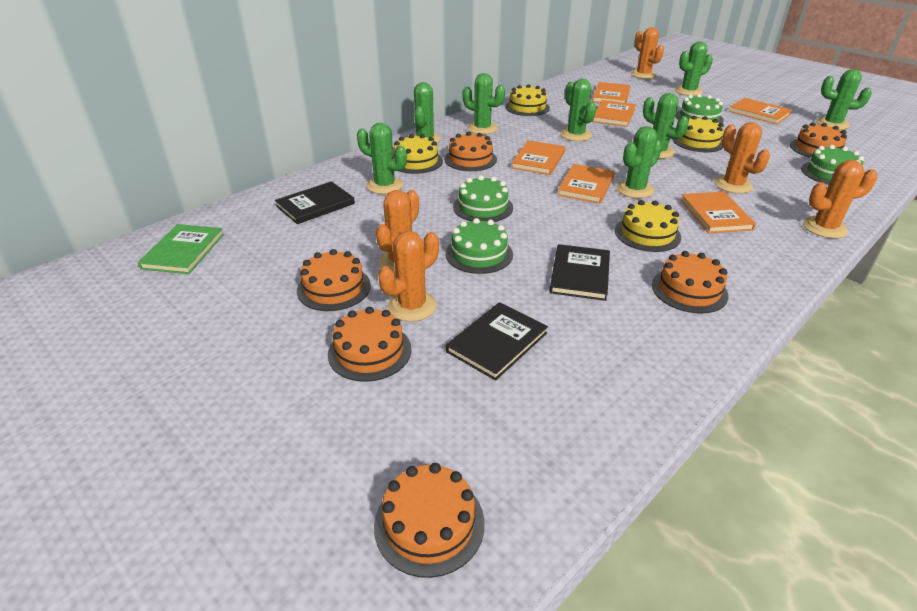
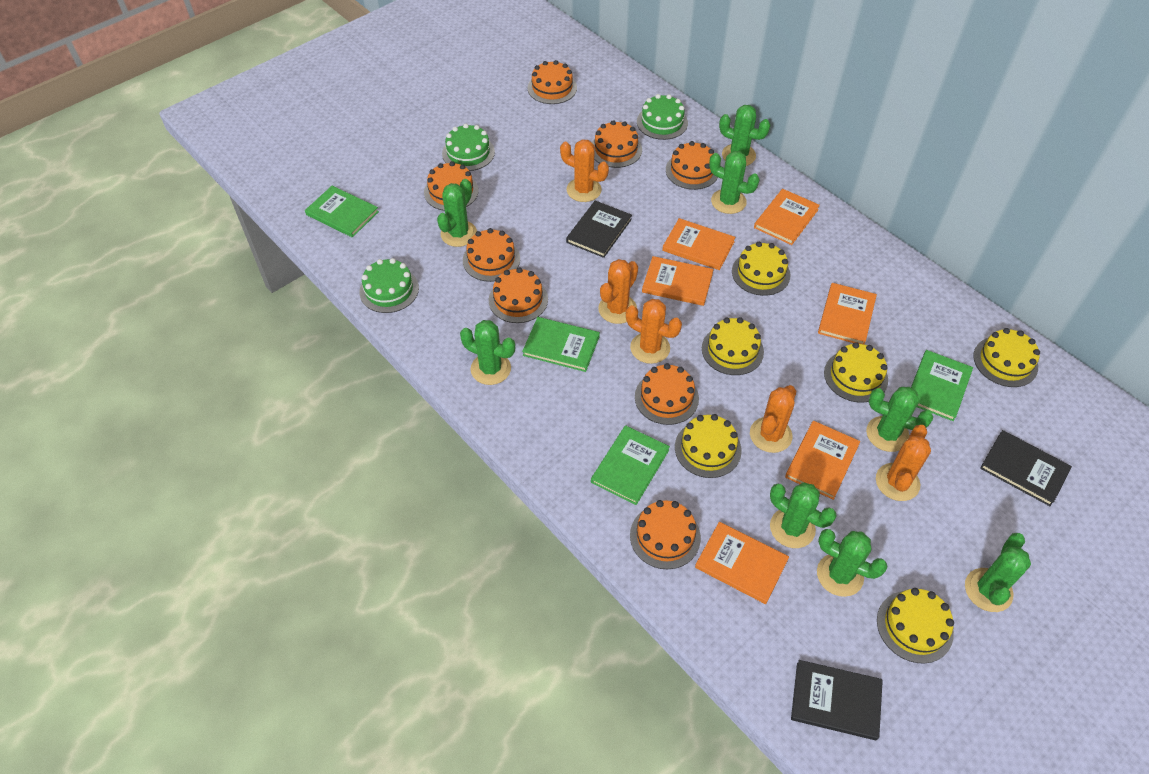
green book: 1 -> 4
green cake: 4 -> 3
orange cake: 6 -> 8
yellow cake: 4 -> 6

